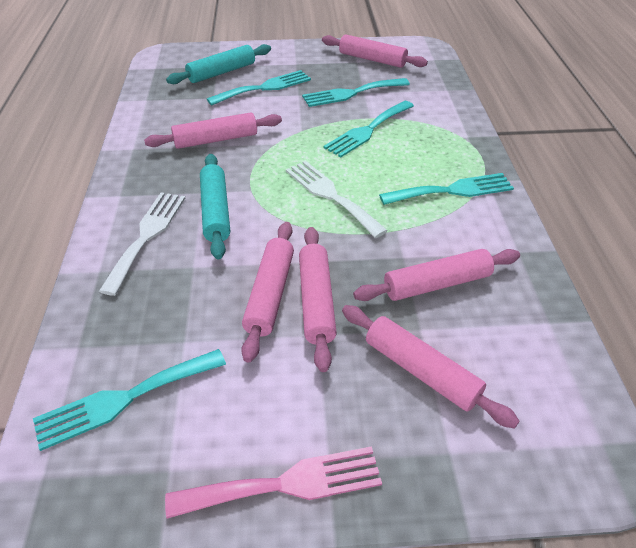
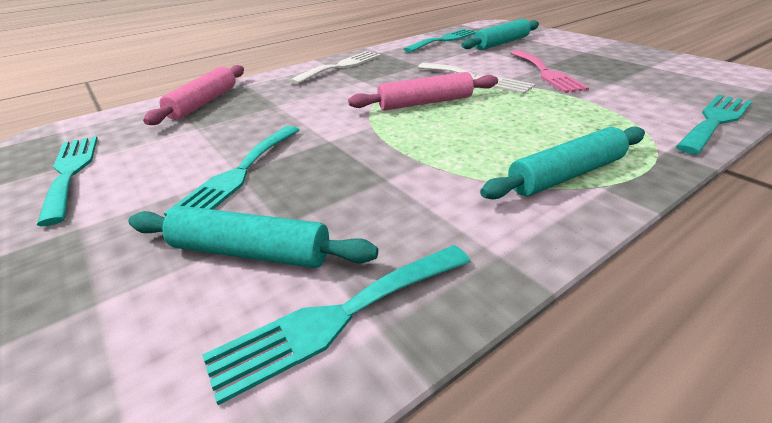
pink rolling pin: 6 -> 2
turquoise rolling pin: 2 -> 3

